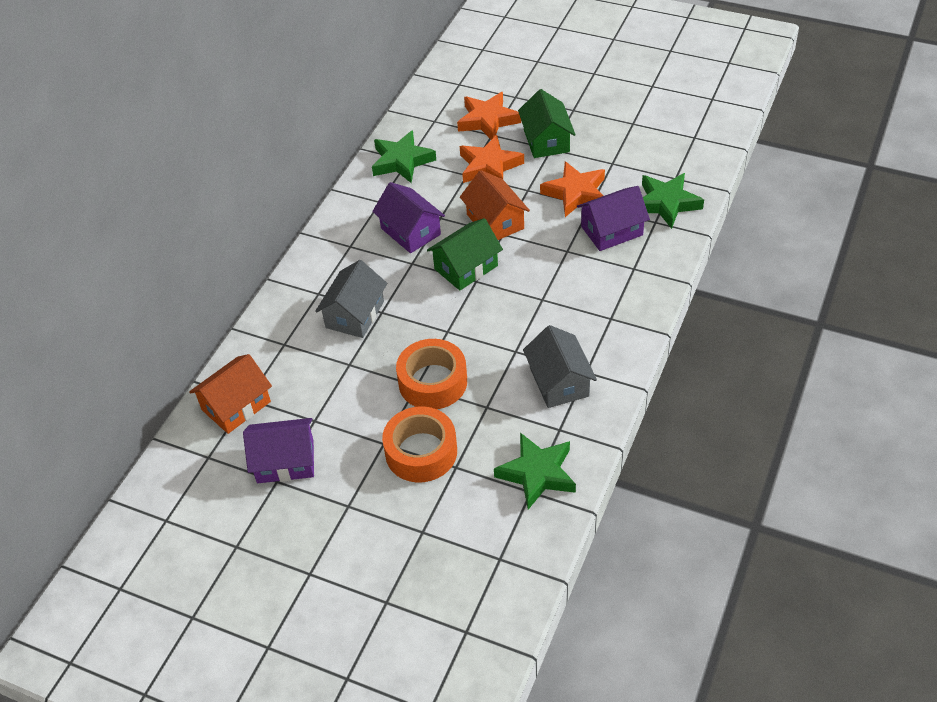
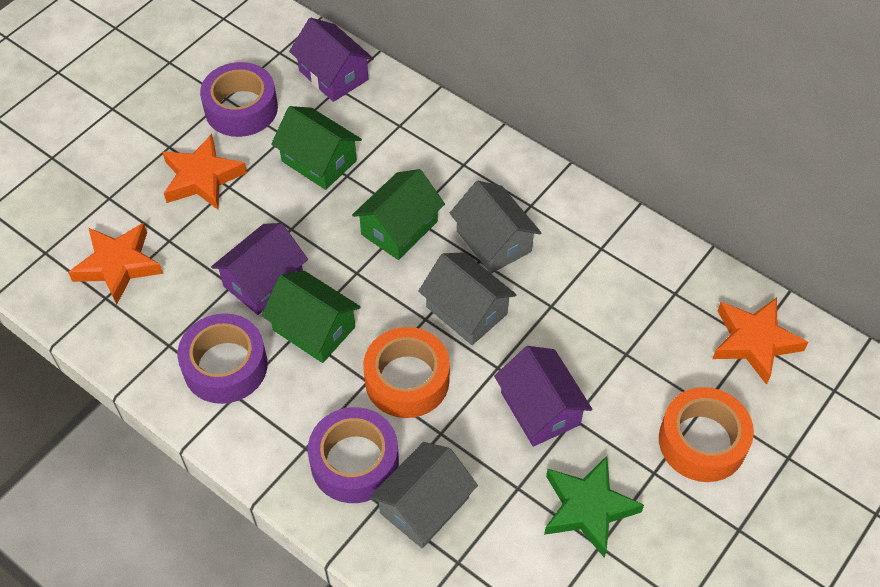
green house: 2 -> 3
green star: 3 -> 1
grey house: 2 -> 3
orange house: 2 -> 0
purple tape: 0 -> 3

